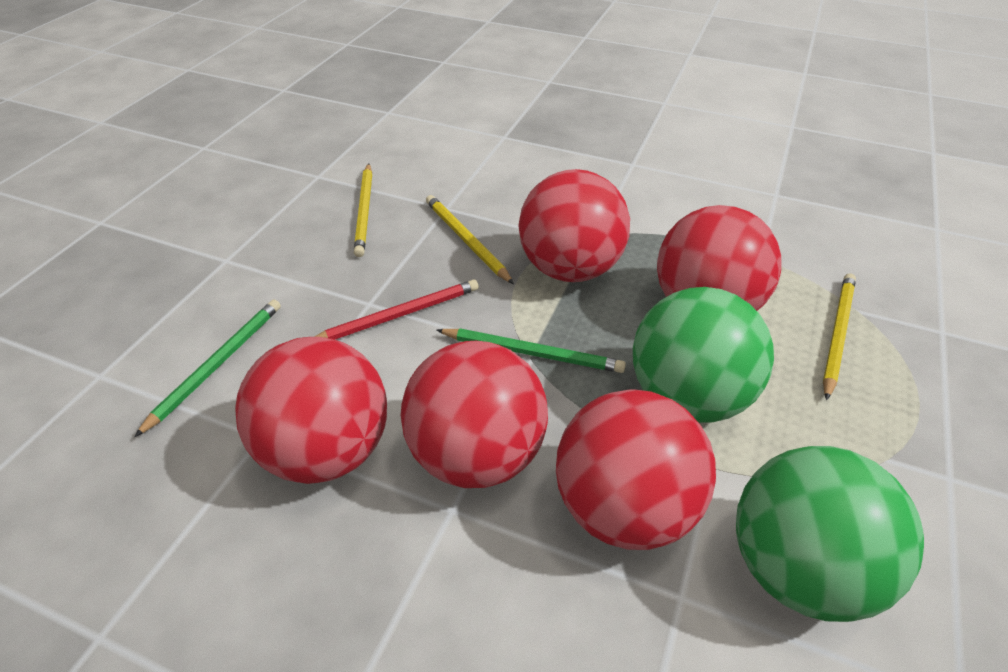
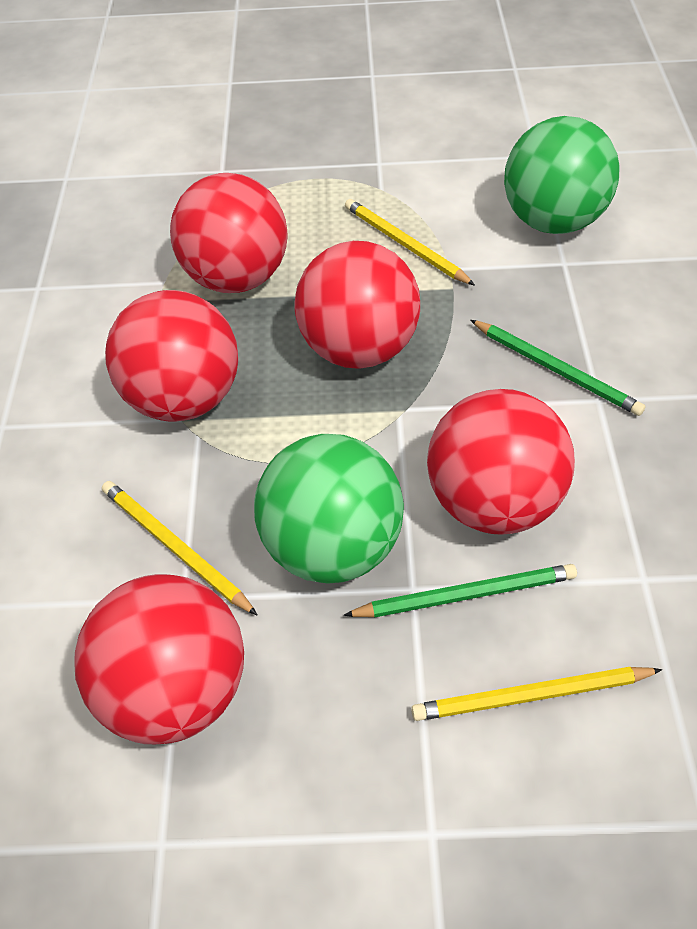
red pencil: 1 -> 0

